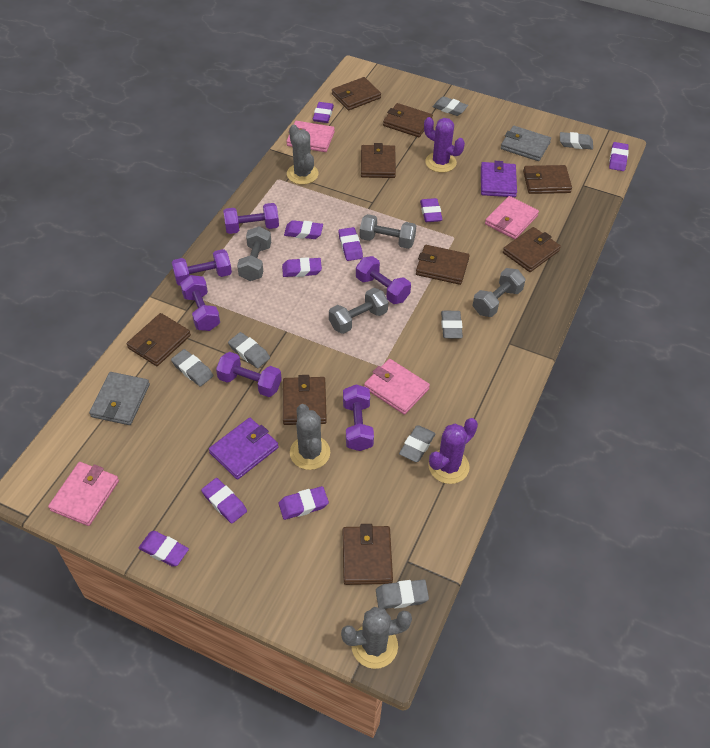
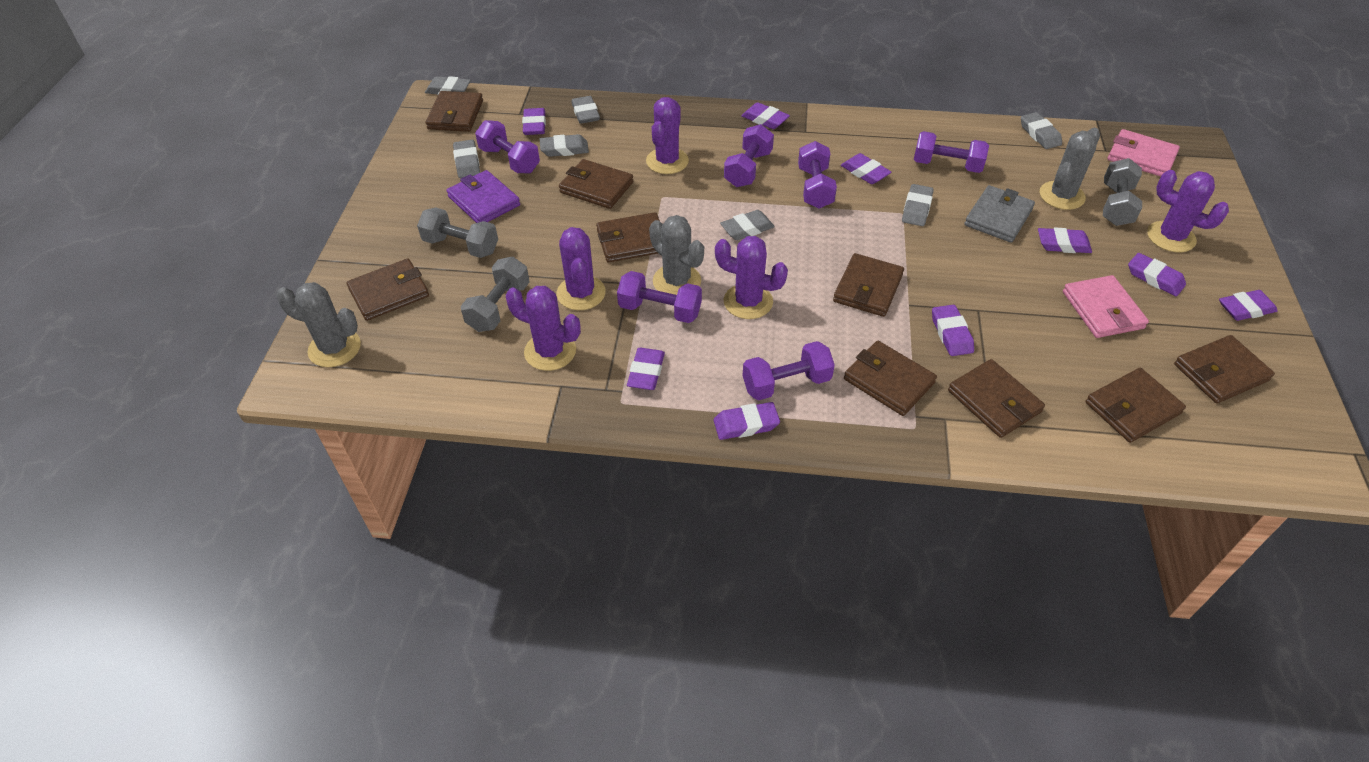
grey dumbbell: 4 -> 3
grey wallet: 2 -> 1
pink wallet: 4 -> 2
purple cactus: 2 -> 5
purple wallet: 2 -> 1

